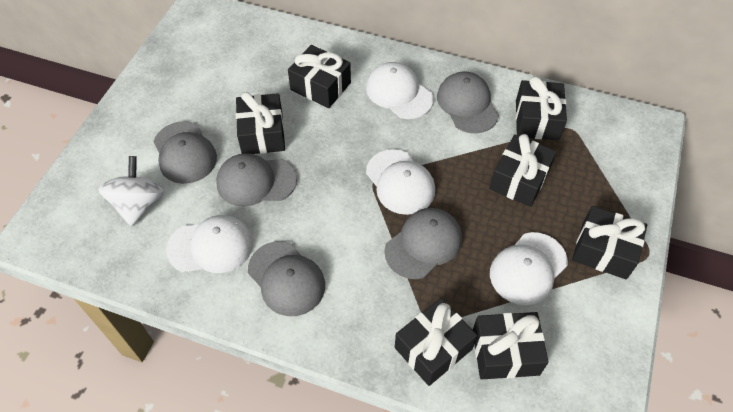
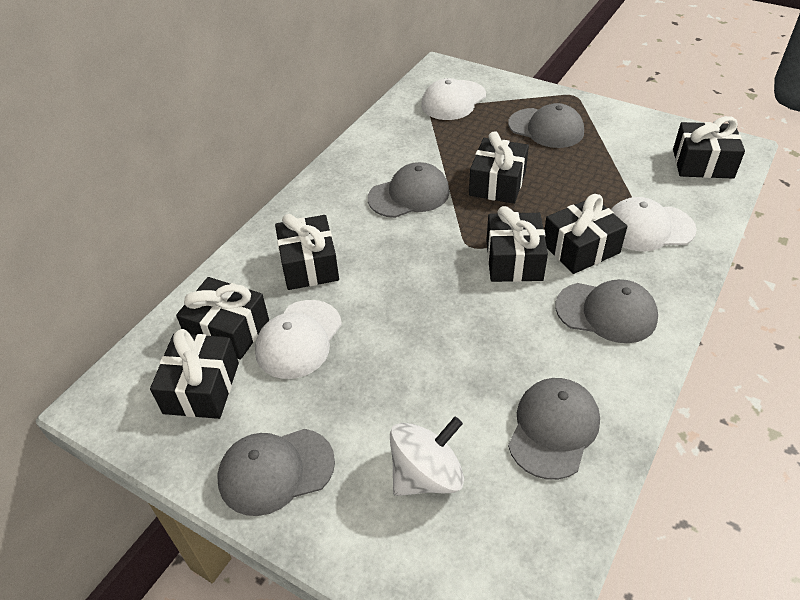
white cap: 4 -> 3

